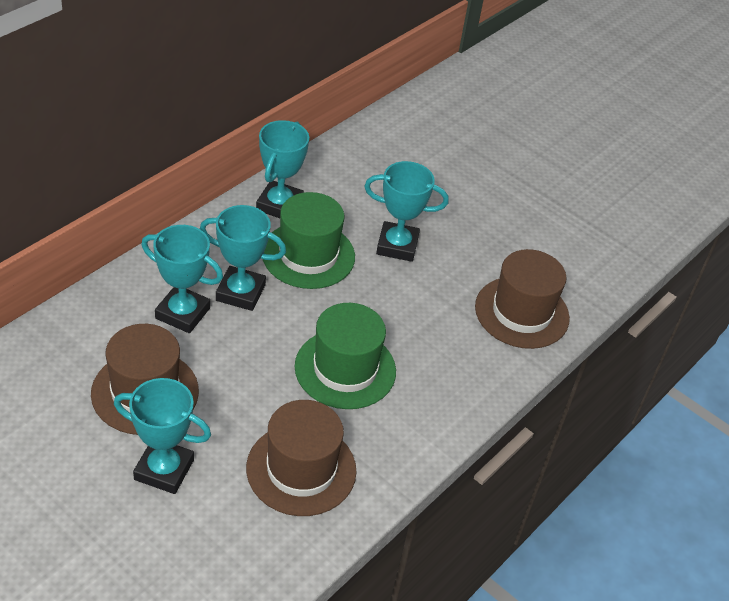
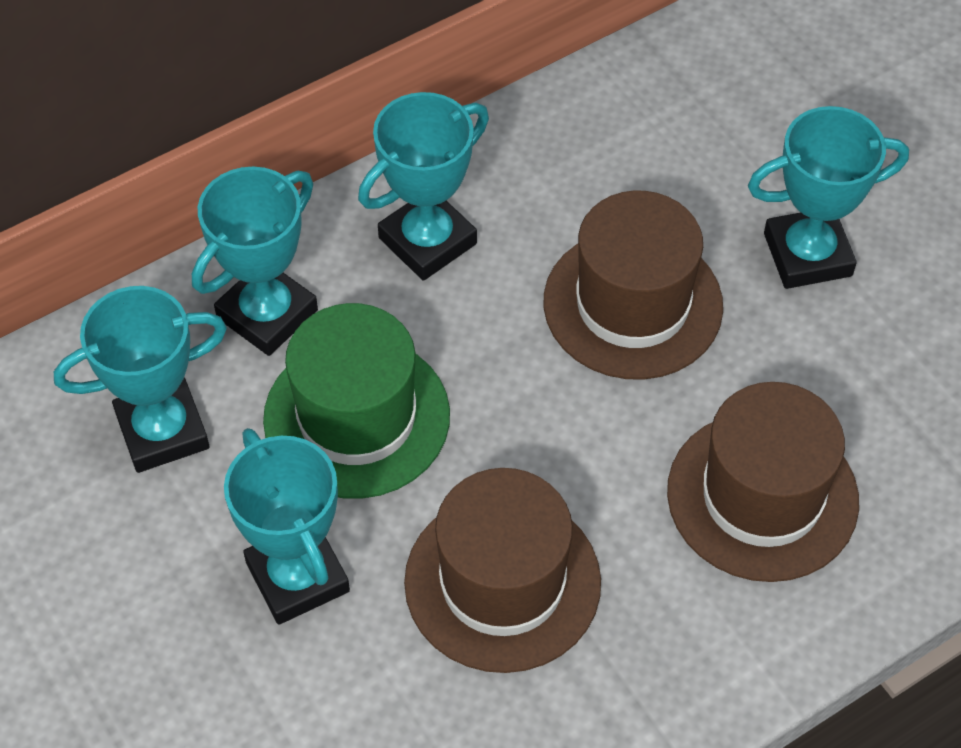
green hat: 2 -> 1

